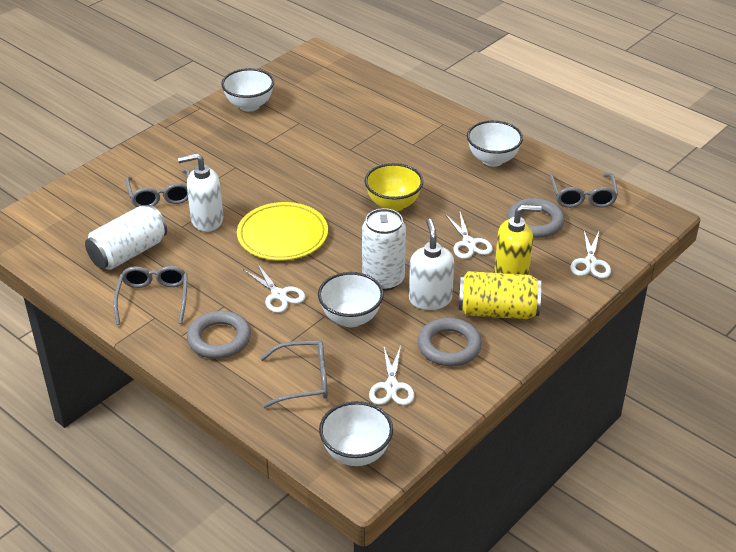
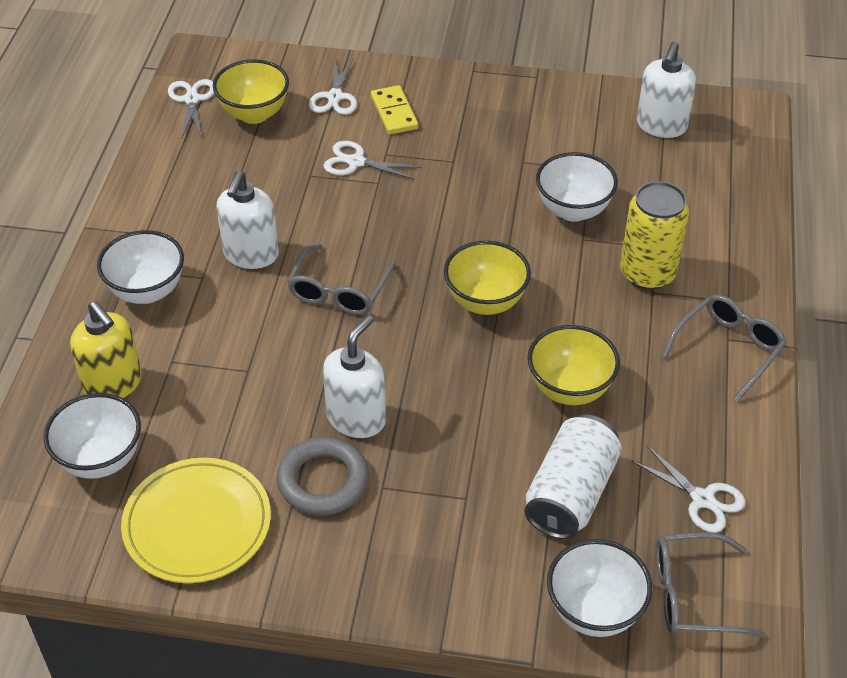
grey glasses: 4 -> 3
grey ring: 3 -> 1
white can: 2 -> 1
white soap dispenser: 2 -> 3
yellow bowl: 1 -> 3
yellow domino: 0 -> 1

